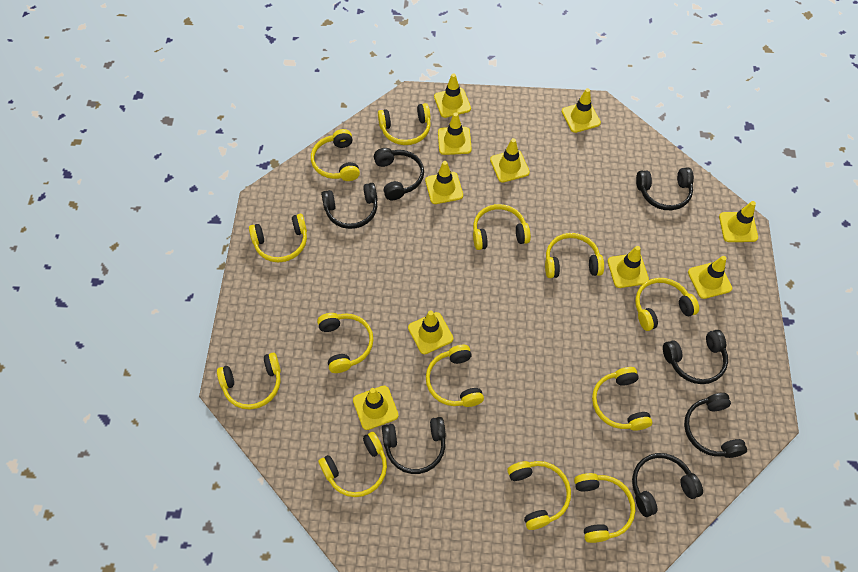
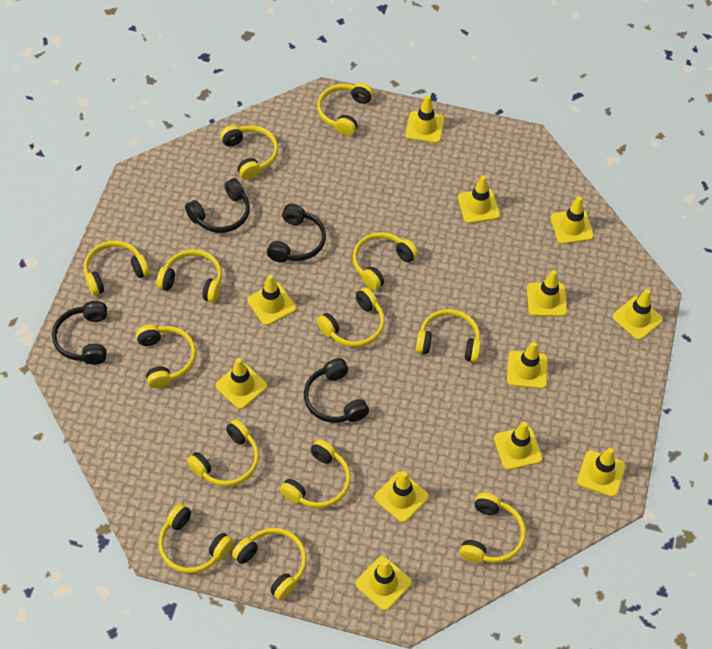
black headphones: 7 -> 4
yellow traffic cone: 10 -> 12

